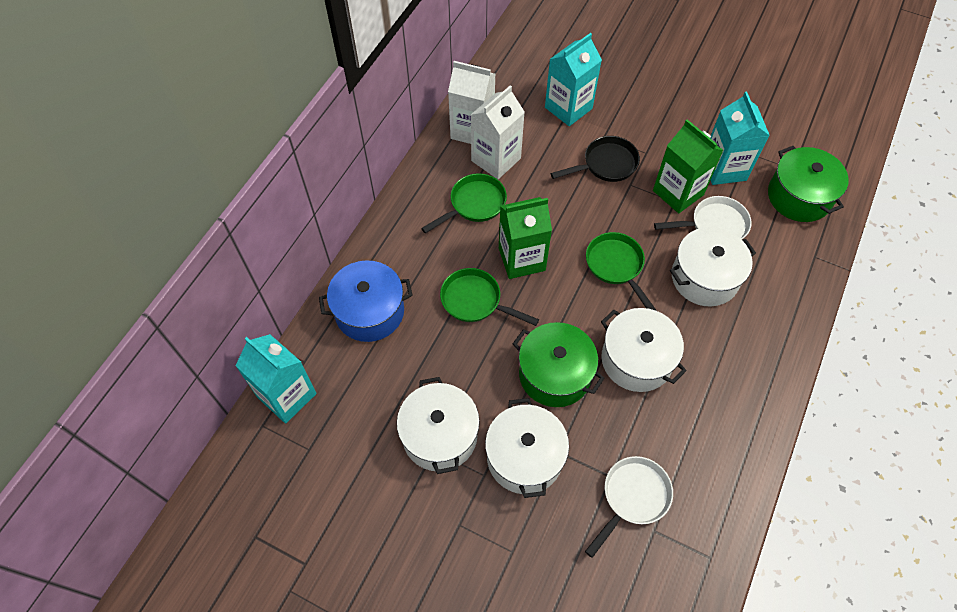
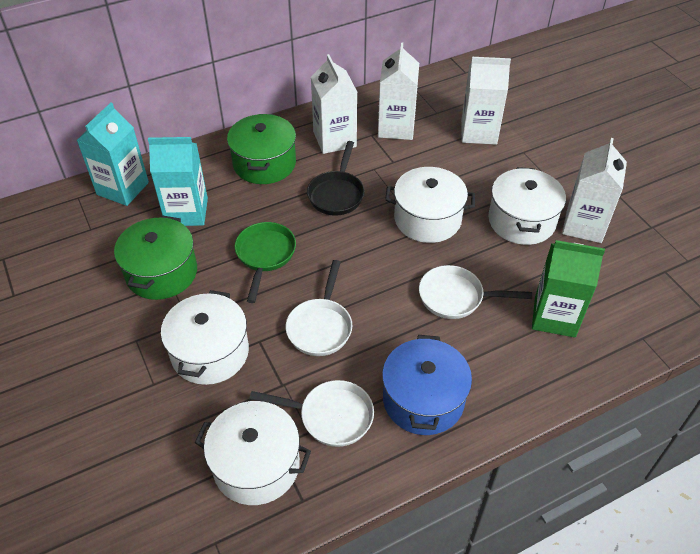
green carton: 2 -> 1
green pan: 3 -> 1
turquoise carton: 3 -> 2
white carton: 2 -> 4
white pan: 2 -> 3

